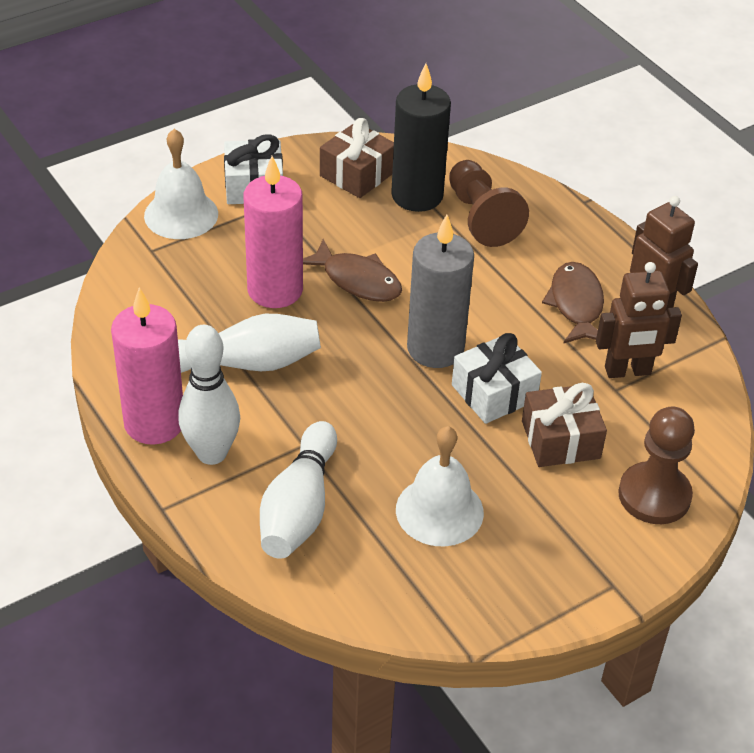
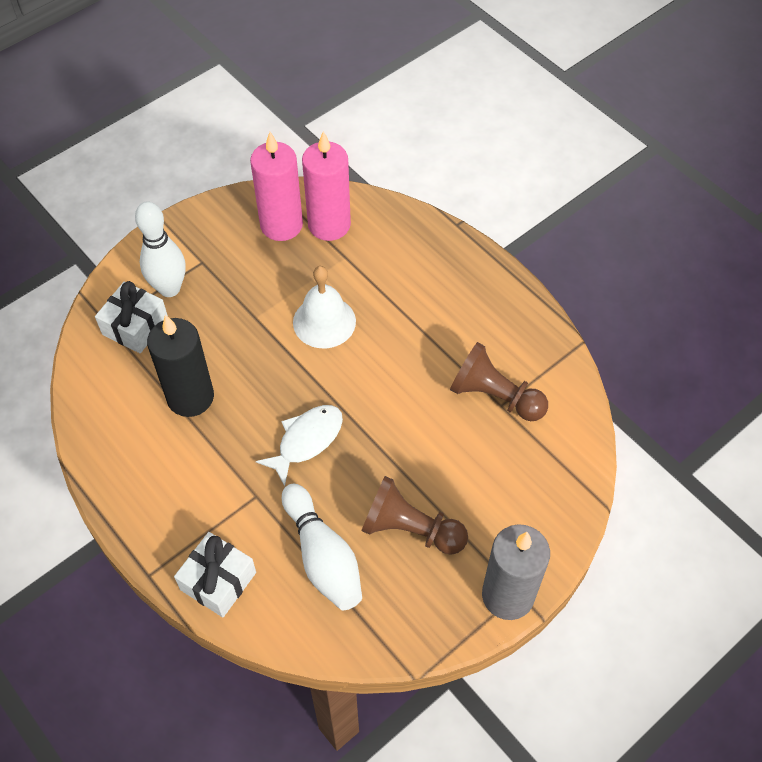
brown fish: 2 -> 0
brown gift: 2 -> 0
brown robot: 2 -> 0
white bell: 2 -> 1
white bowling pin: 3 -> 2
white fish: 0 -> 1

